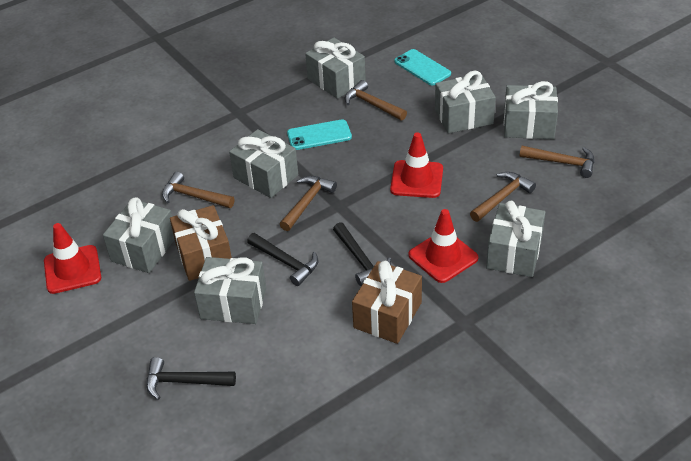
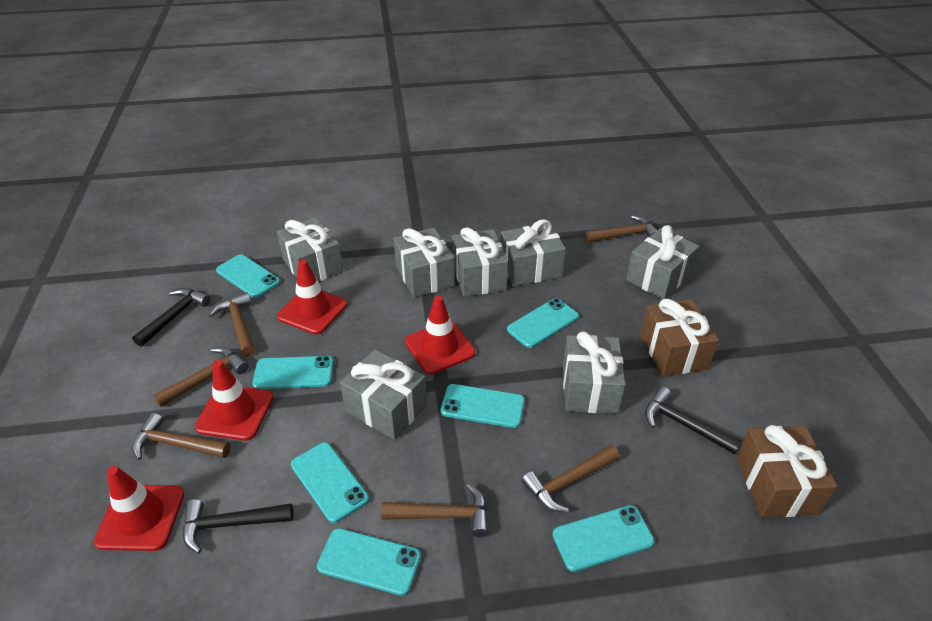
brown hammer: 5 -> 6
red traffic cone: 3 -> 4
turquoise phone: 2 -> 7

